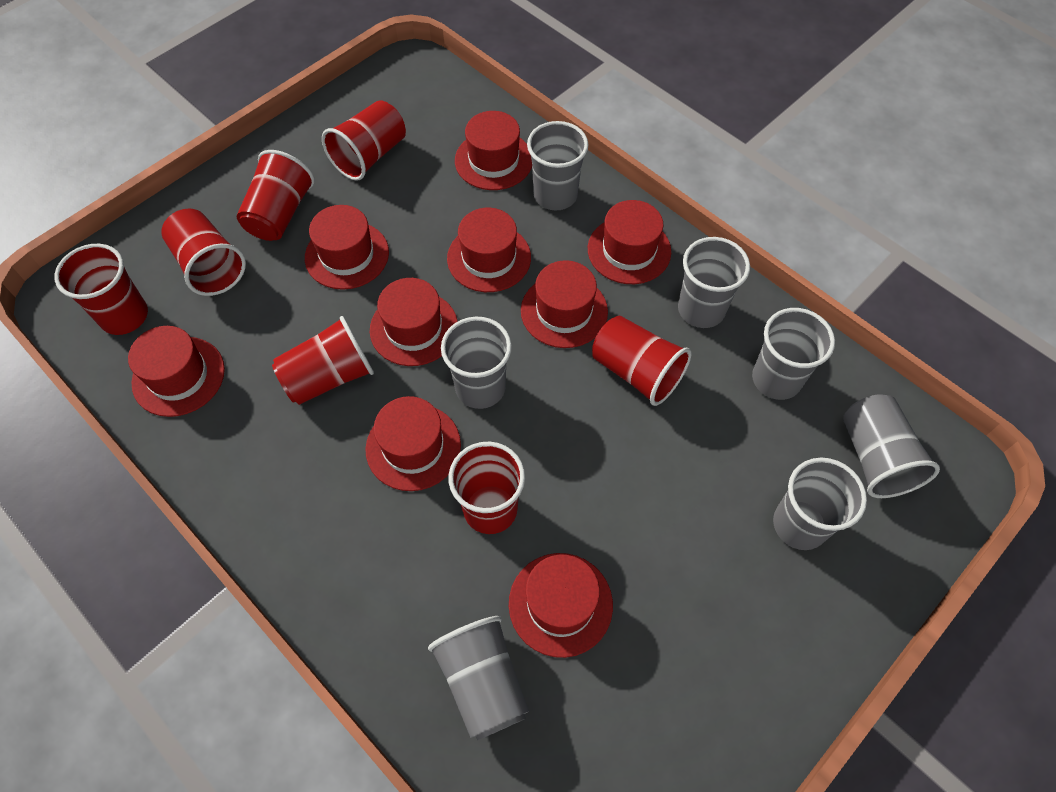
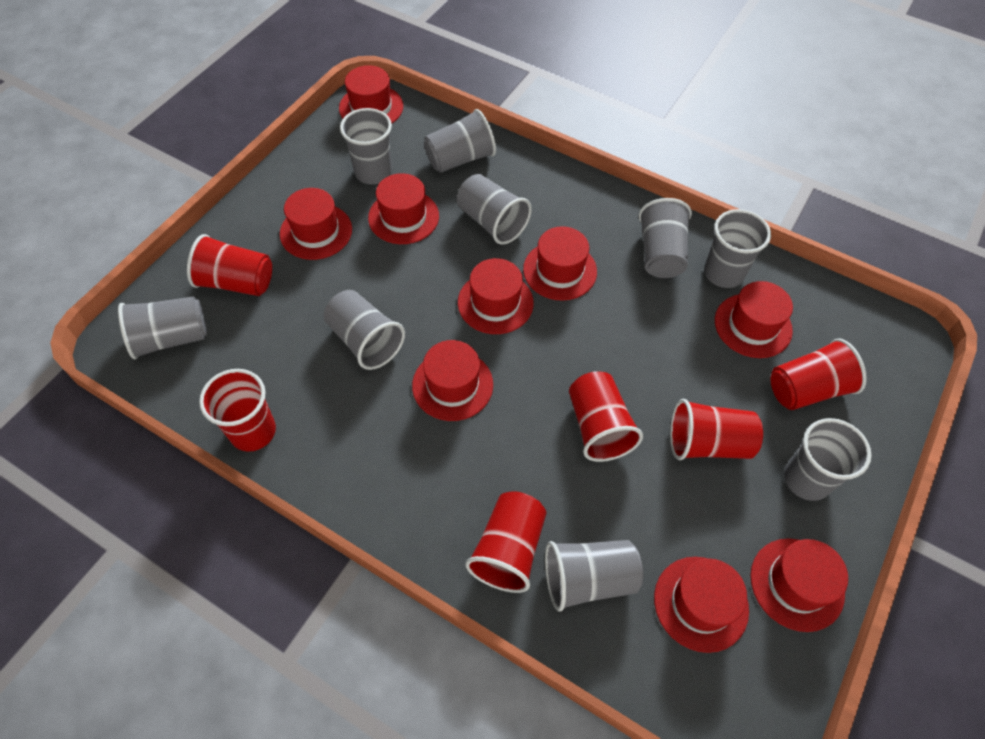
grey cup: 7 -> 9
red cup: 7 -> 6

